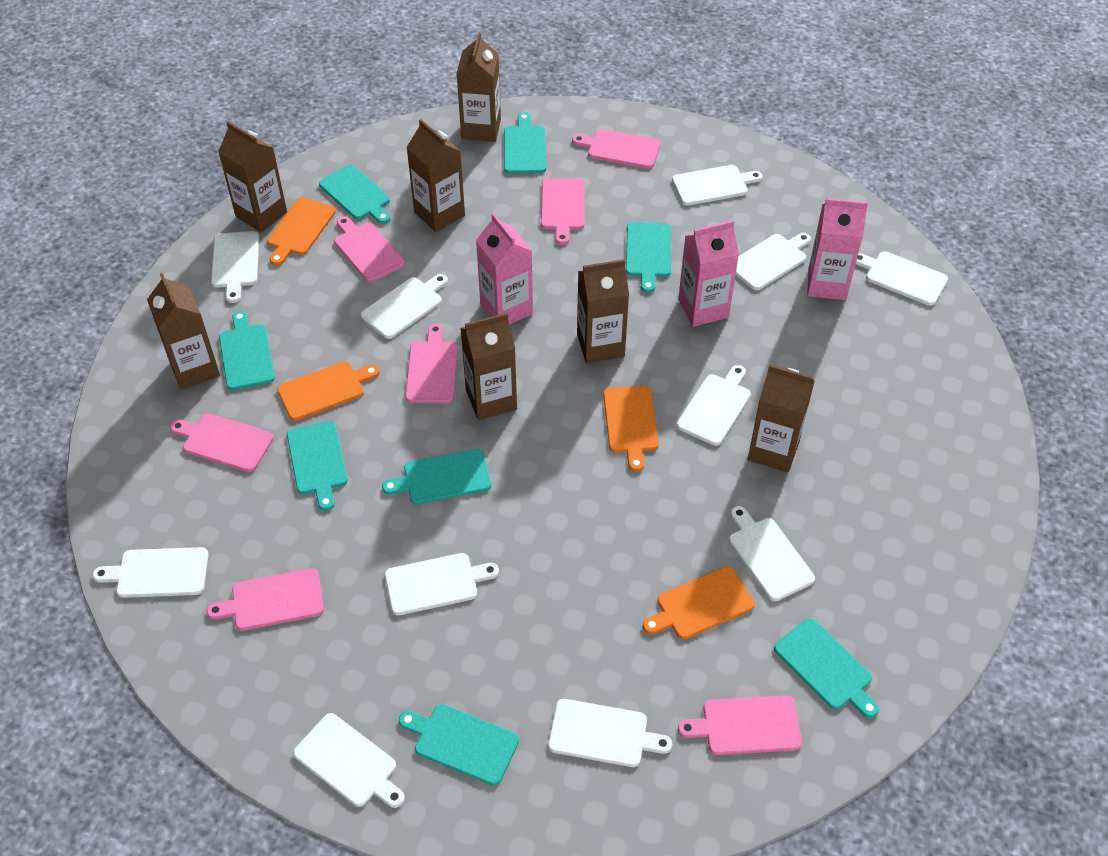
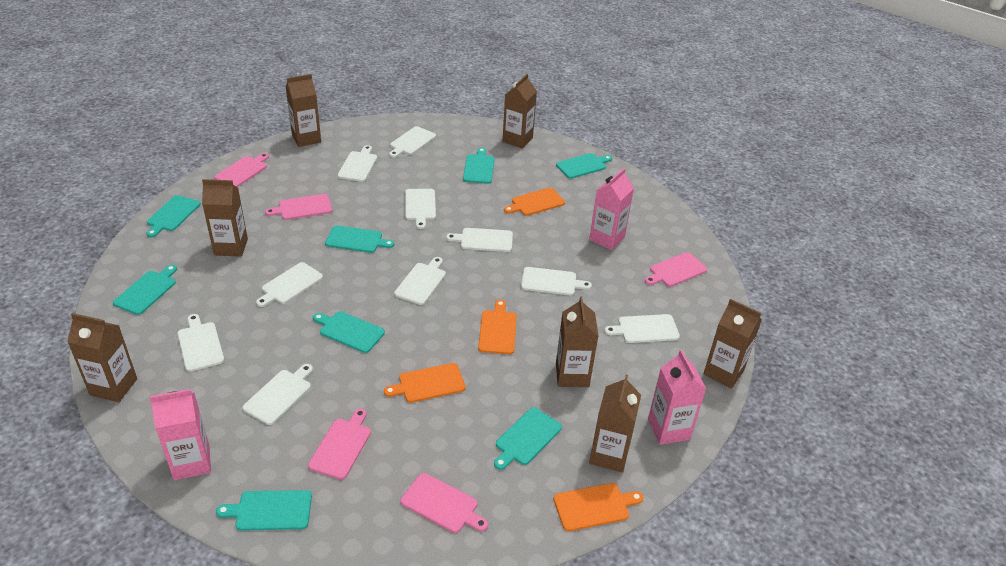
pink cutting board: 7 -> 5
white cutting board: 11 -> 10

